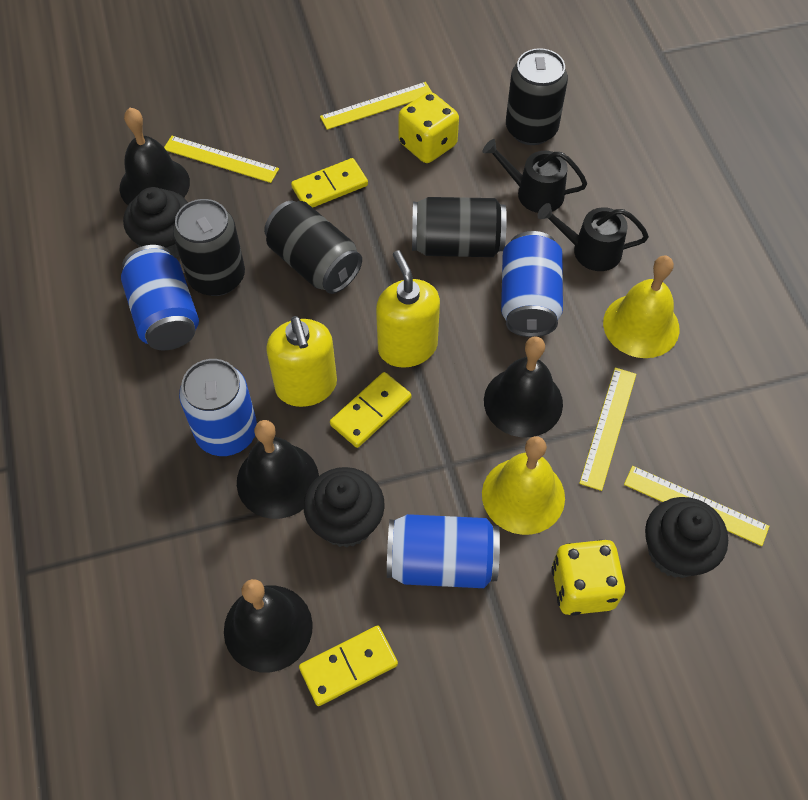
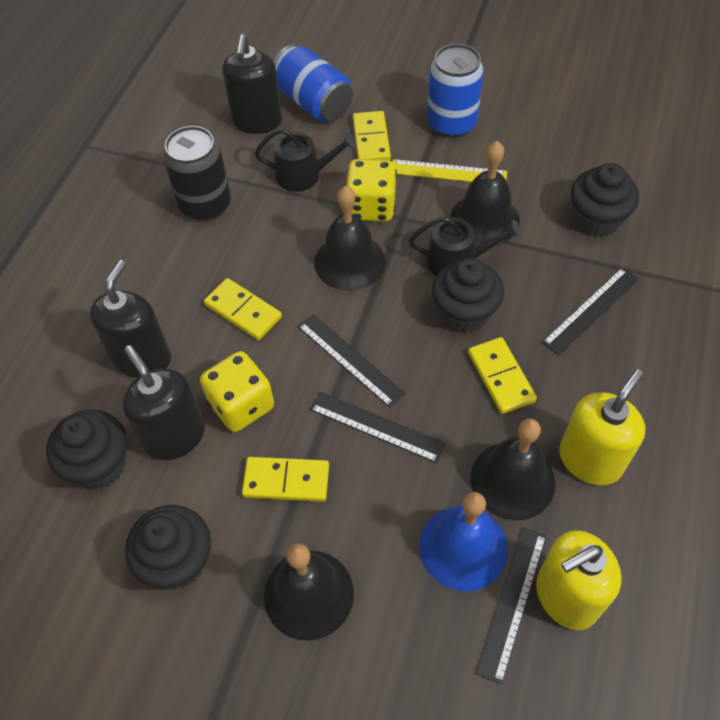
black can: 4 -> 1
black cupcake: 3 -> 4
black ruler: 0 -> 4
black soap dispenser: 0 -> 3
blue bell: 0 -> 1
blue can: 4 -> 2
yellow bell: 2 -> 0
yellow domino: 3 -> 4
yellow ruler: 4 -> 1

